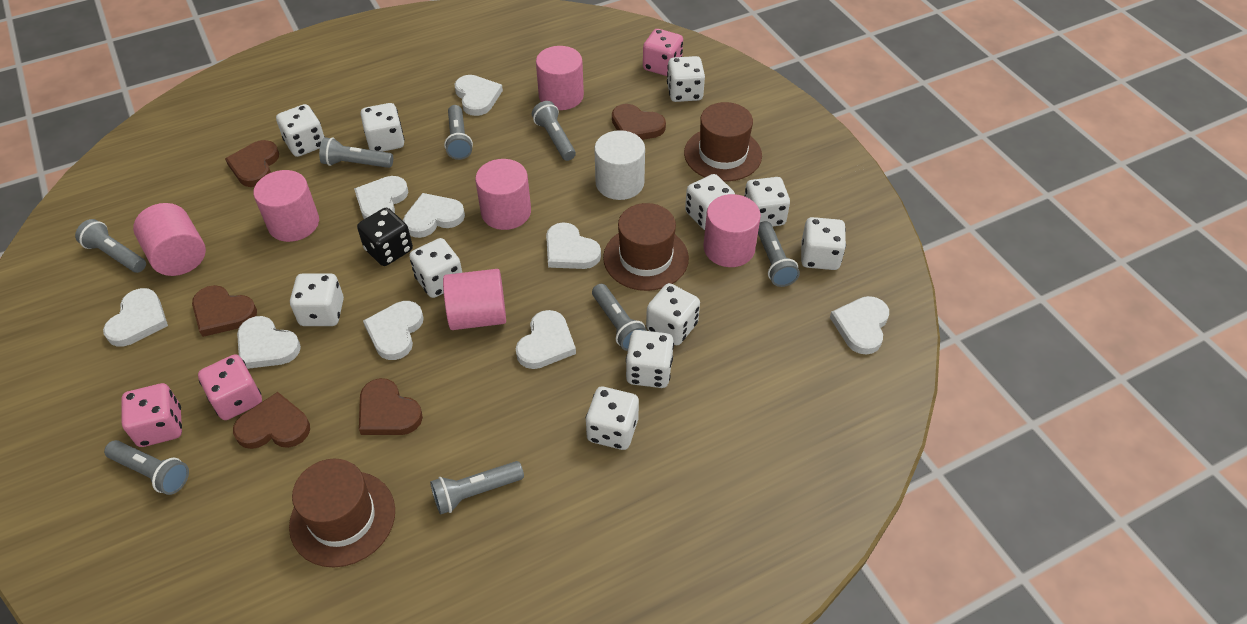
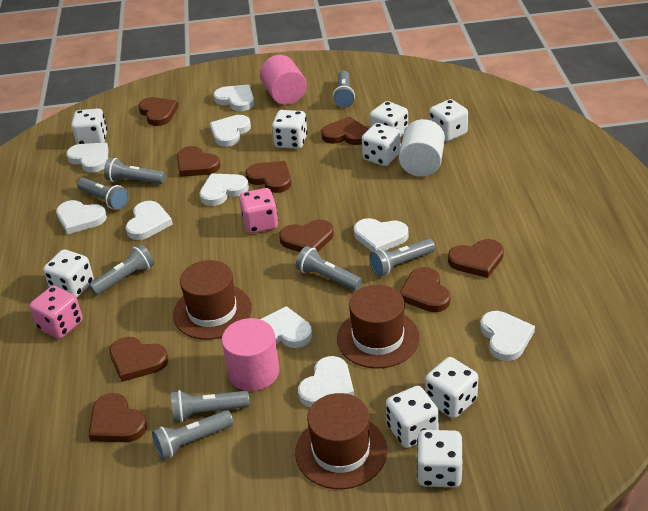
black dice: 1 -> 0
brown heart: 5 -> 9
pink cylinder: 6 -> 2
pink dice: 3 -> 2
white dice: 11 -> 9
white heart: 9 -> 10

